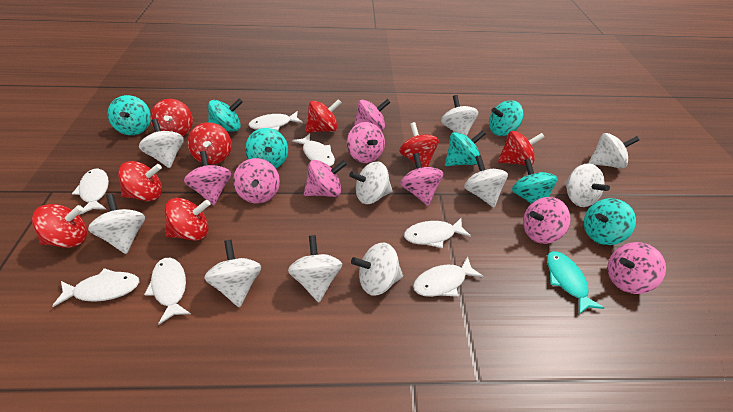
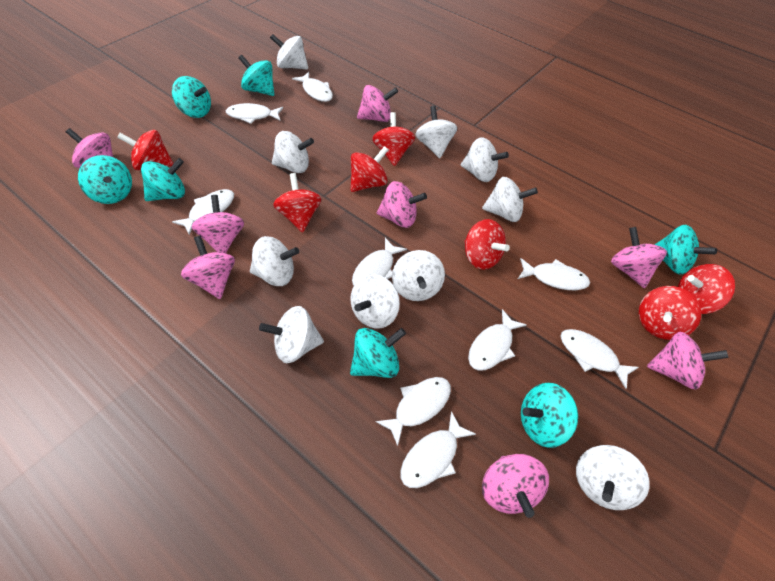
red spinning top: 8 -> 7
turquoise fish: 1 -> 0
white fish: 7 -> 9

